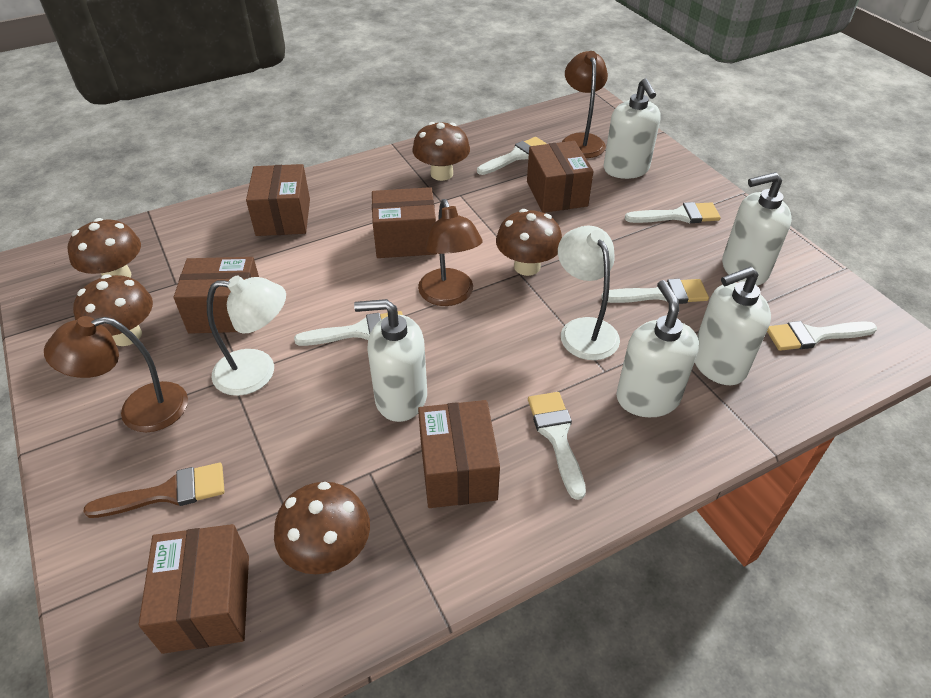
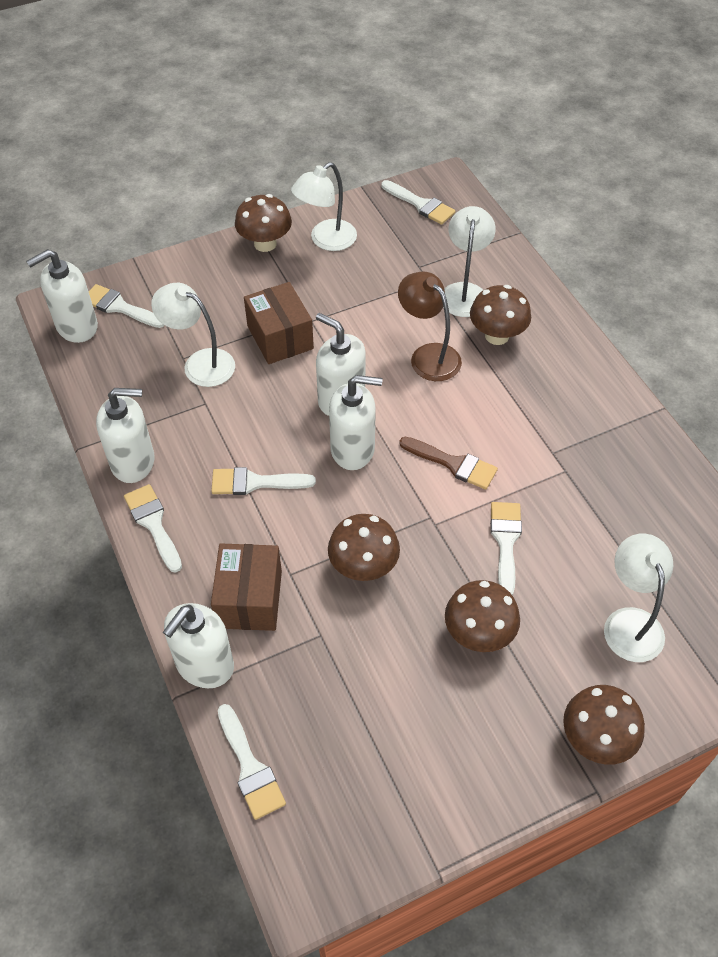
brown box: 6 -> 2
brown lamp: 3 -> 1
white lamp: 2 -> 4

